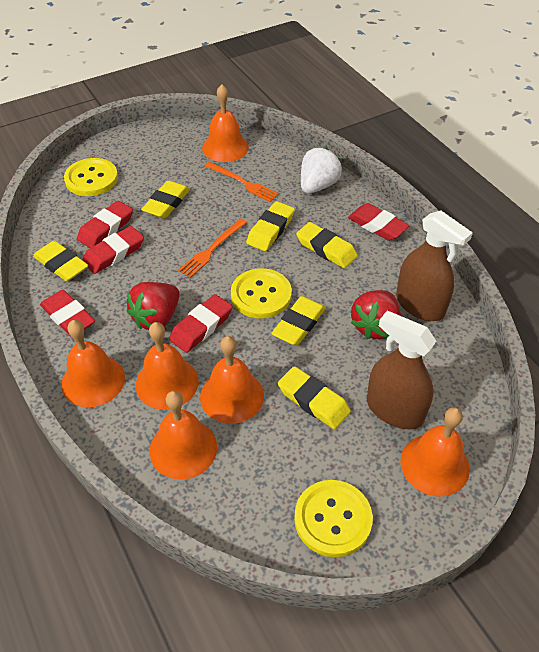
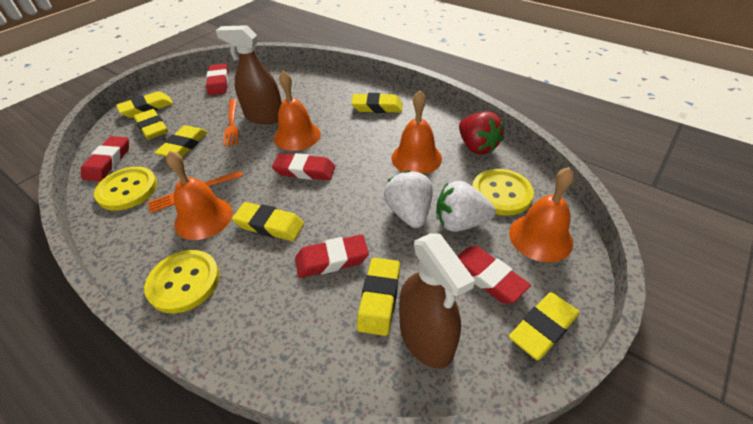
orange bell: 6 -> 4
red strawberry: 2 -> 1
white strawberry: 1 -> 2
yellow eraser: 6 -> 7

